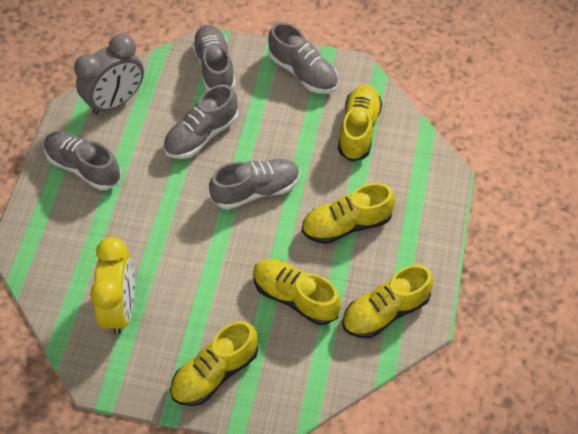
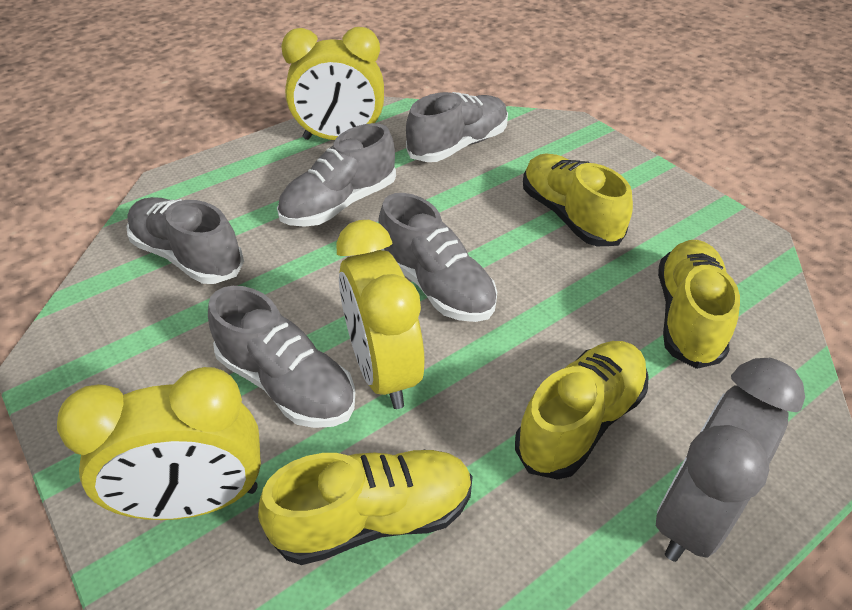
yellow clock: 1 -> 3
yellow shoe: 5 -> 4

